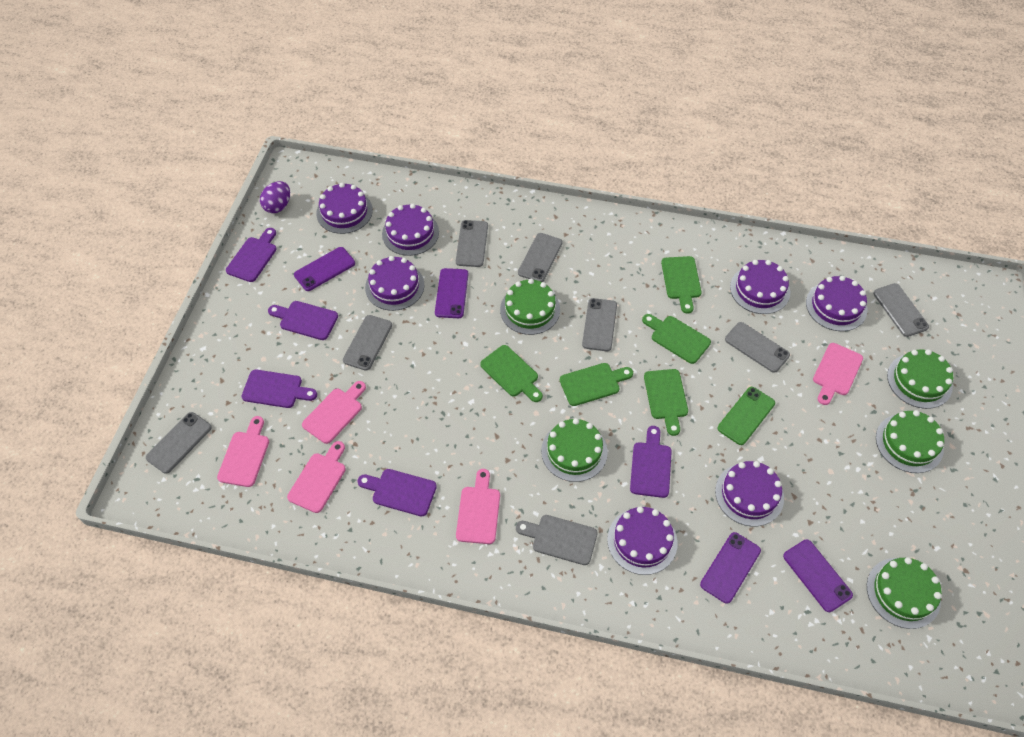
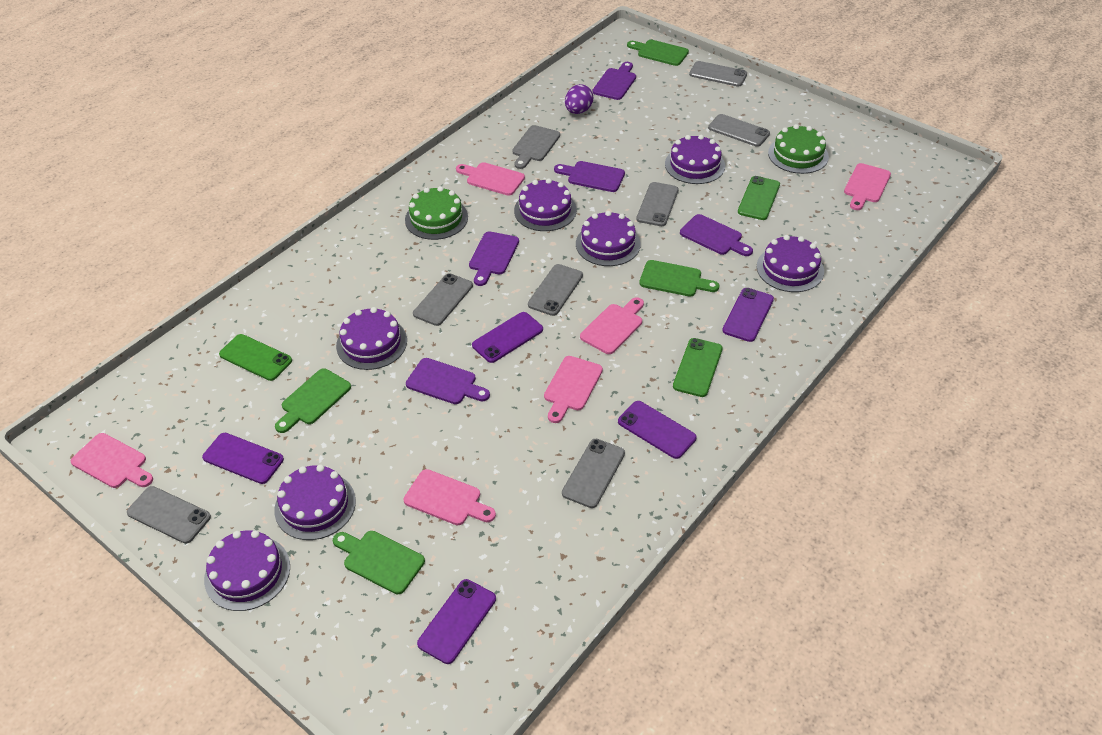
green cake: 5 -> 2
green cutting board: 5 -> 4
green phone: 1 -> 3
pink cutting board: 5 -> 6
purple phone: 4 -> 5

